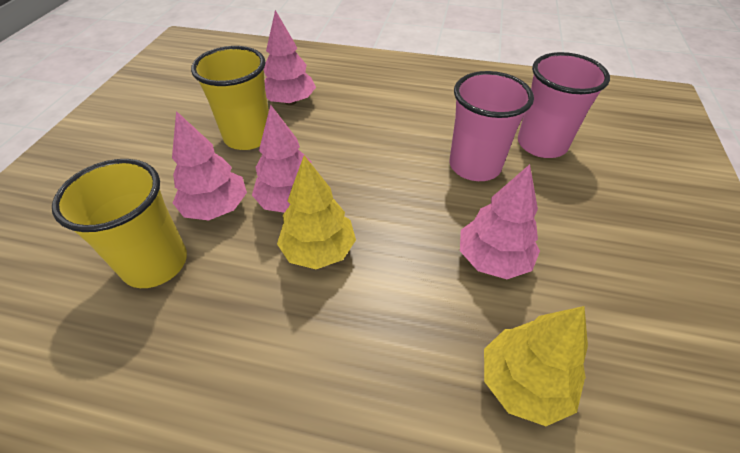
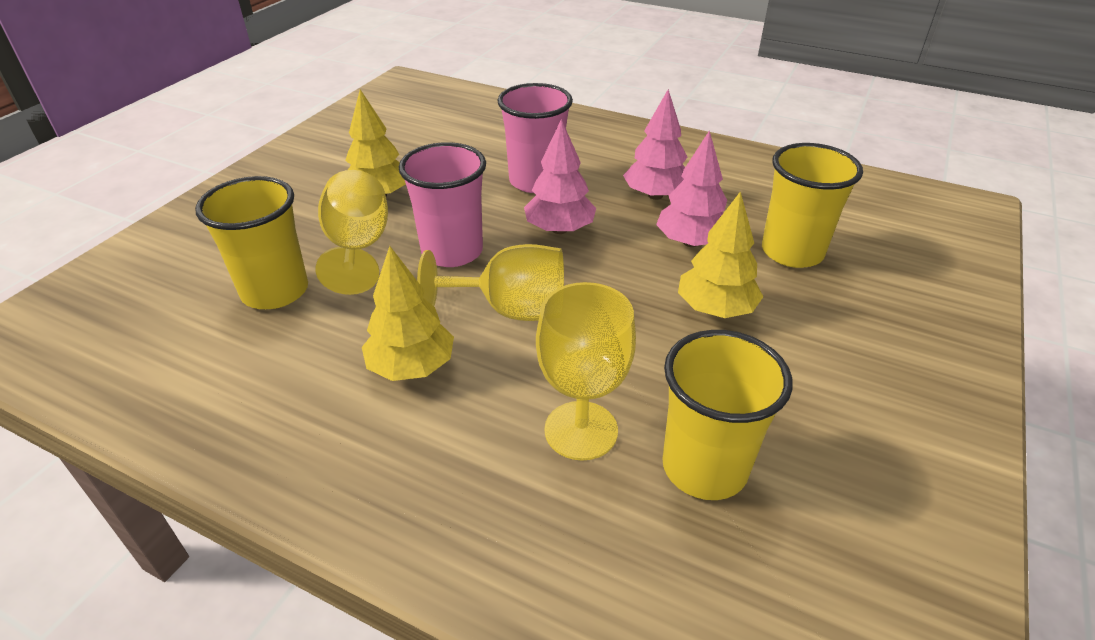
pink tree: 4 -> 3
yellow cup: 2 -> 3
yellow goblet: 0 -> 3
yellow tree: 2 -> 3

